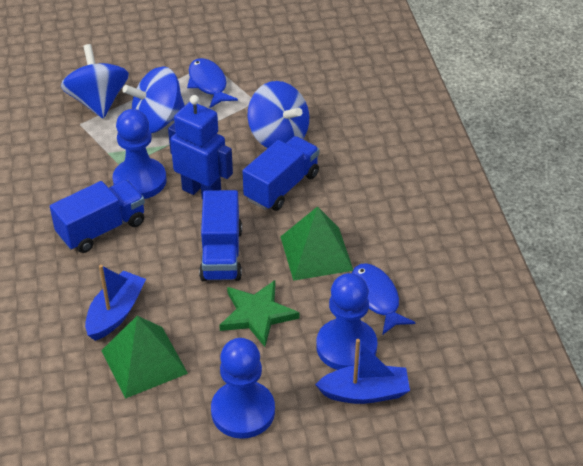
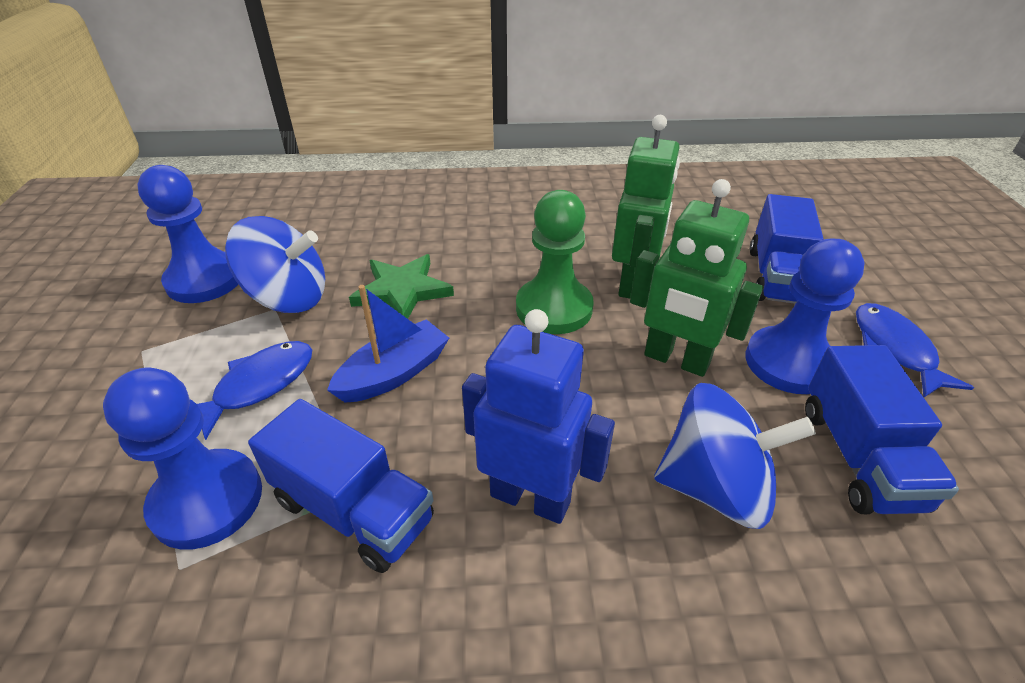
blue boat: 2 -> 1
blue spinning top: 3 -> 2
green pawn: 0 -> 1
green pyramid: 2 -> 0
green robot: 0 -> 2

